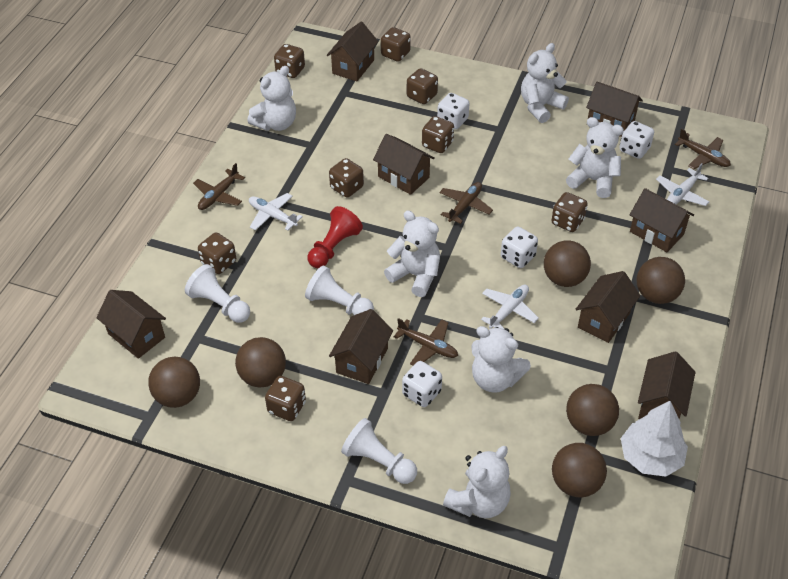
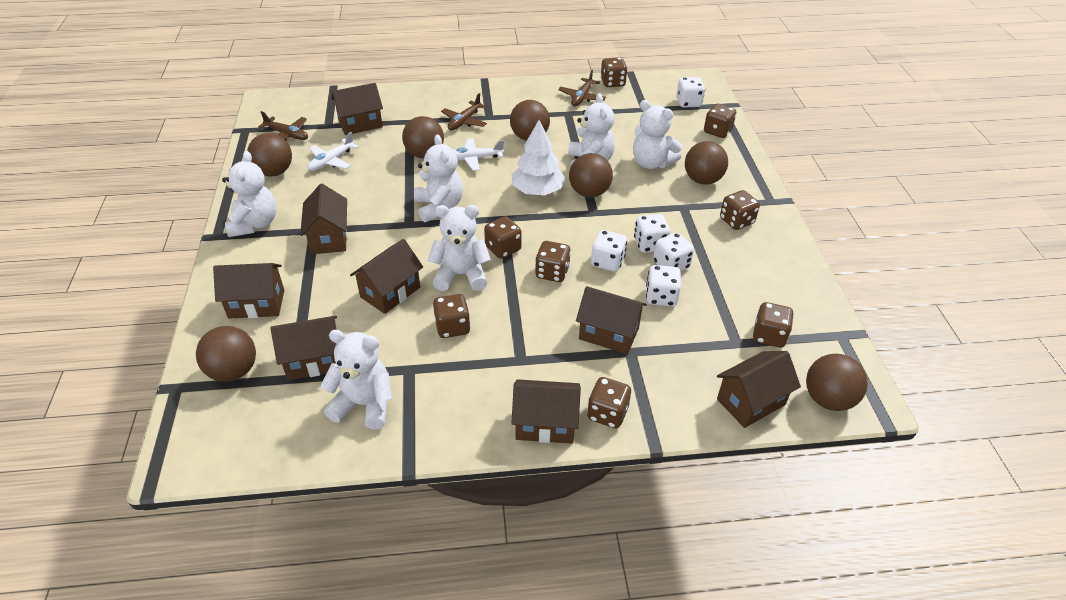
brown ball: 6 -> 7
brown plane: 4 -> 3
red pawn: 1 -> 0
white dice: 4 -> 5
white pawn: 3 -> 0
white plane: 3 -> 2

